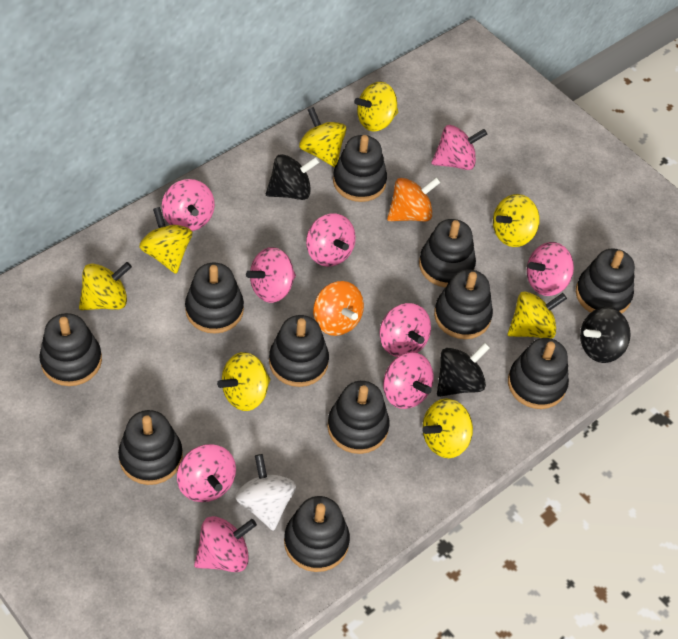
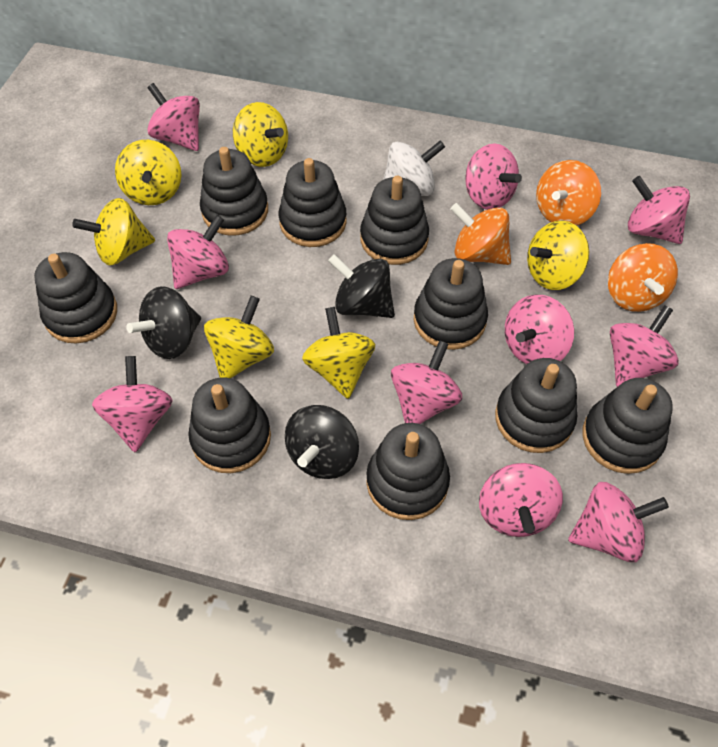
black stacking toy: 11 -> 9
orange spinning top: 2 -> 3
pink spinning top: 9 -> 10
yellow spinning top: 8 -> 6

